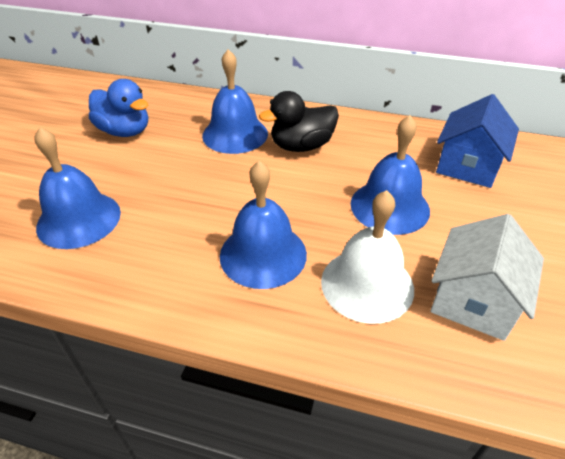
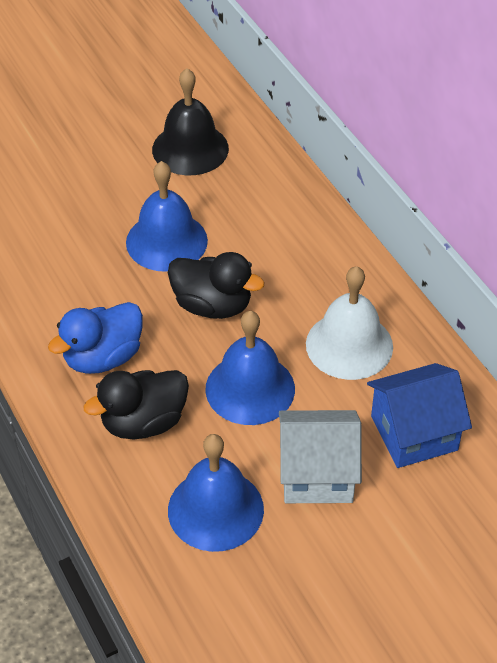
black bell: 0 -> 1
black duck: 1 -> 2
blue bell: 4 -> 3

